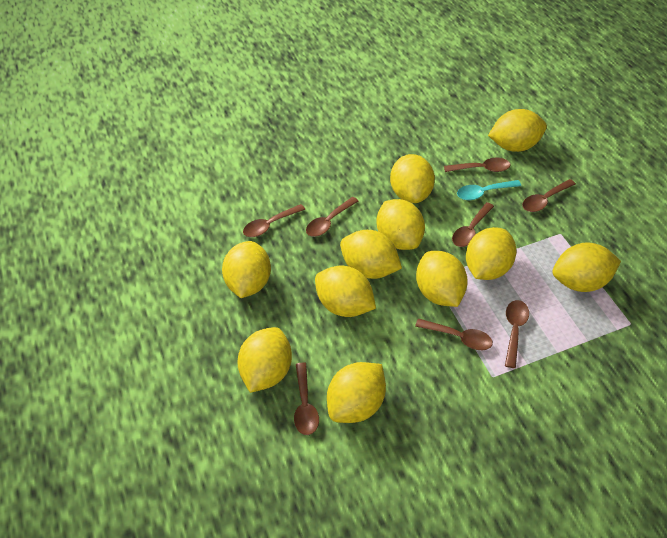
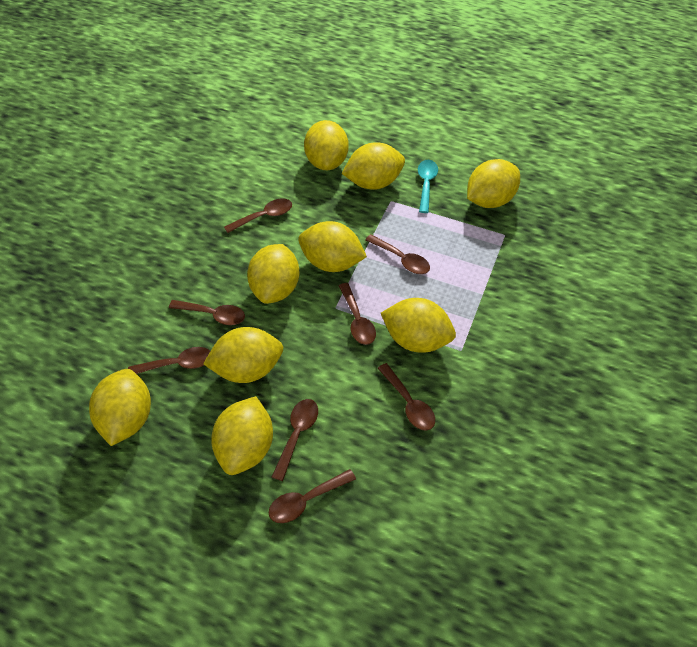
yellow lemon: 11 -> 9

